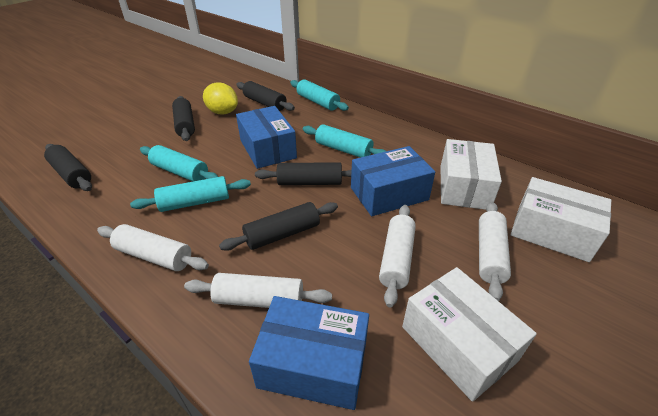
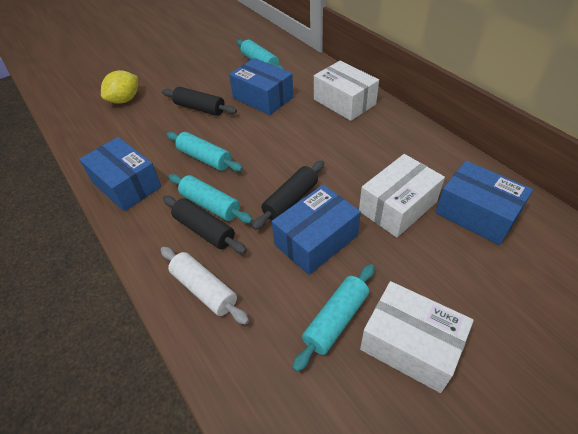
black rolling pin: 5 -> 3
blue box: 3 -> 4
white rolling pin: 4 -> 1

